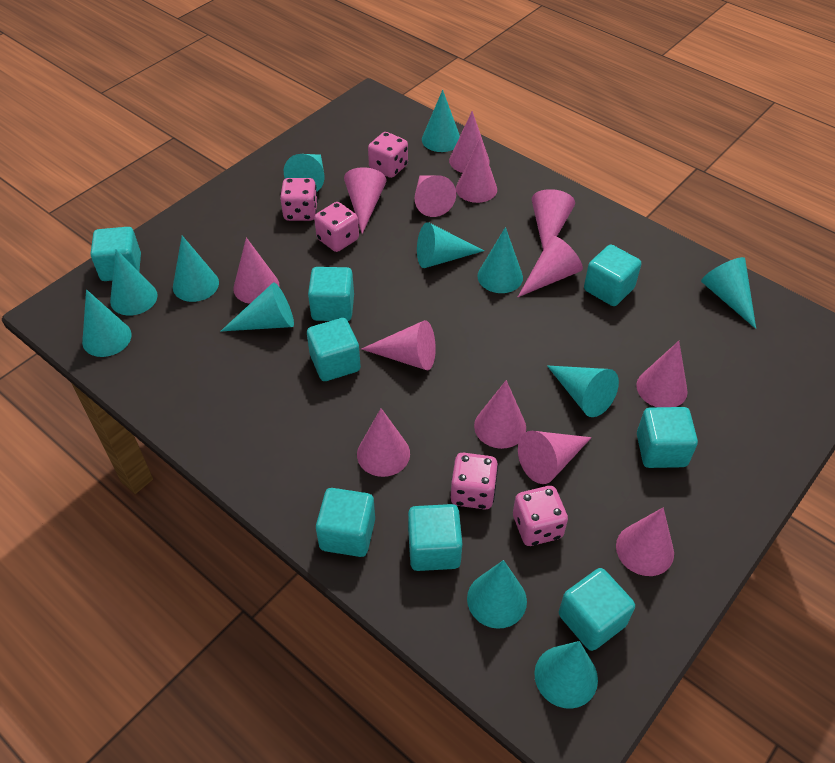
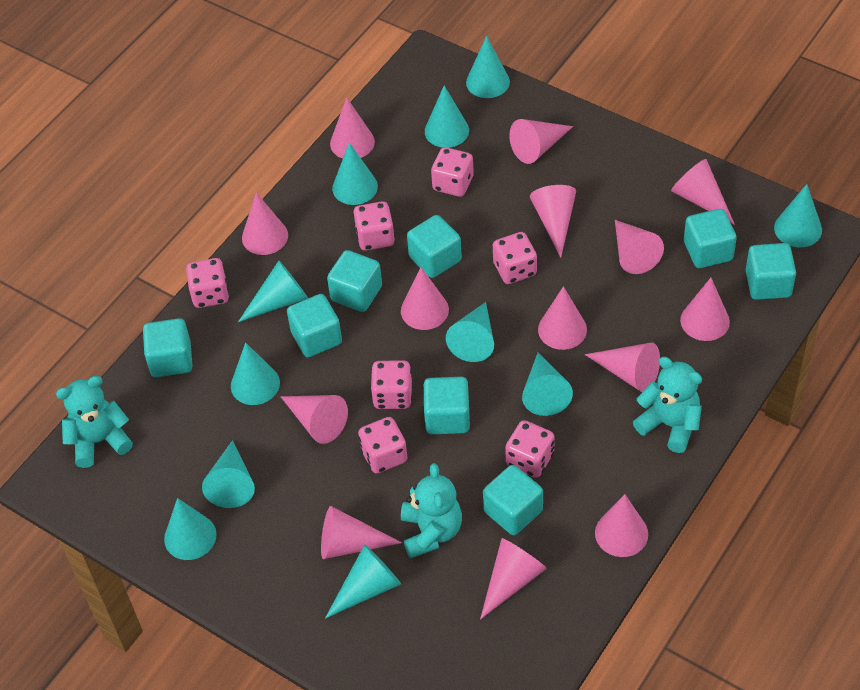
pink cone: 13 -> 14
pink dice: 5 -> 7
turquoise cone: 12 -> 11
turquoise teddy bear: 0 -> 3

